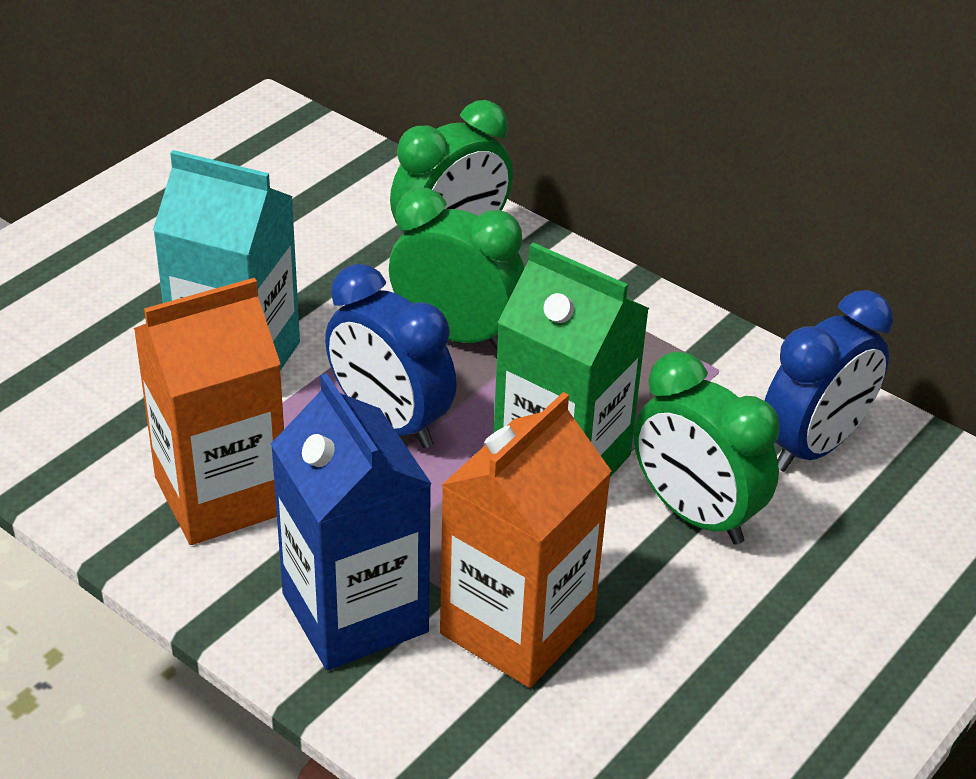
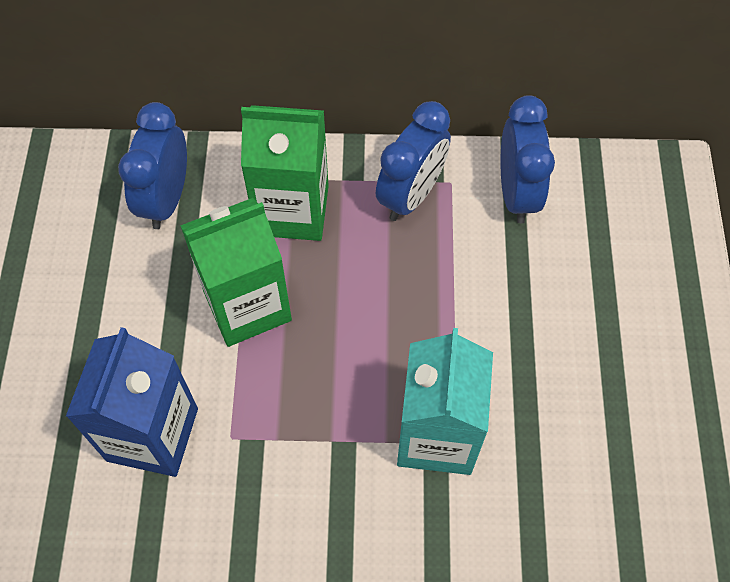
blue clock: 2 -> 3
green carton: 1 -> 2
green clock: 3 -> 0
orange carton: 2 -> 0

